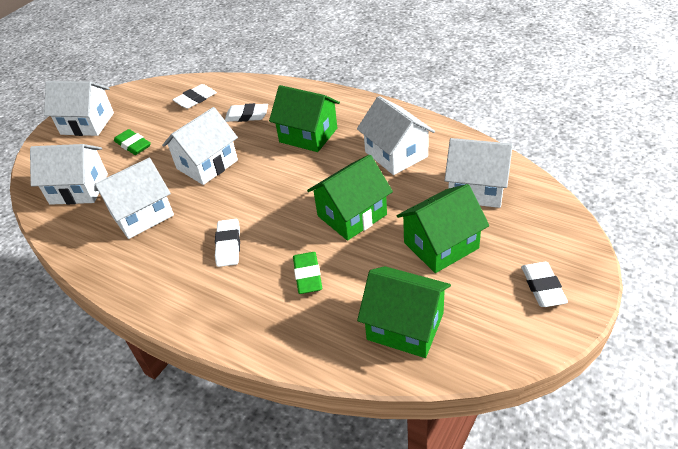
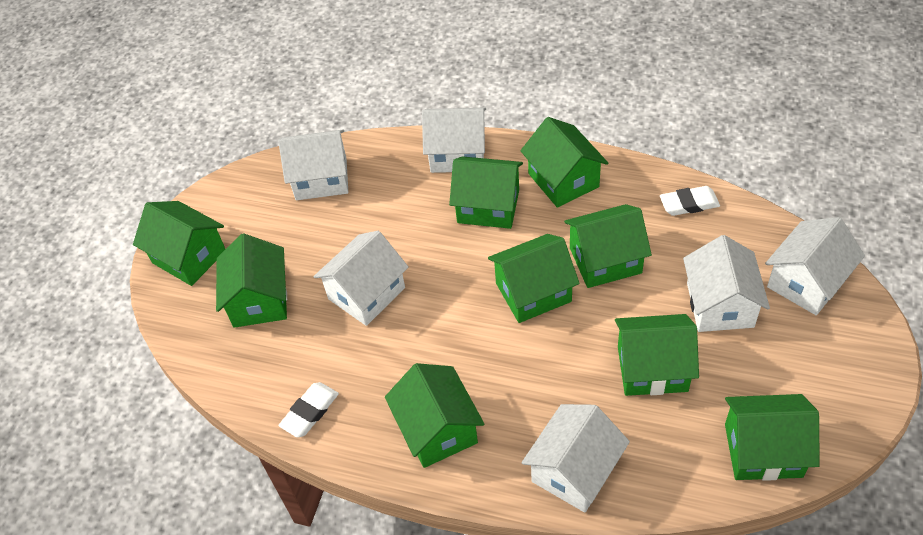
green eraser: 2 -> 0
green house: 4 -> 9
white eraser: 4 -> 2

